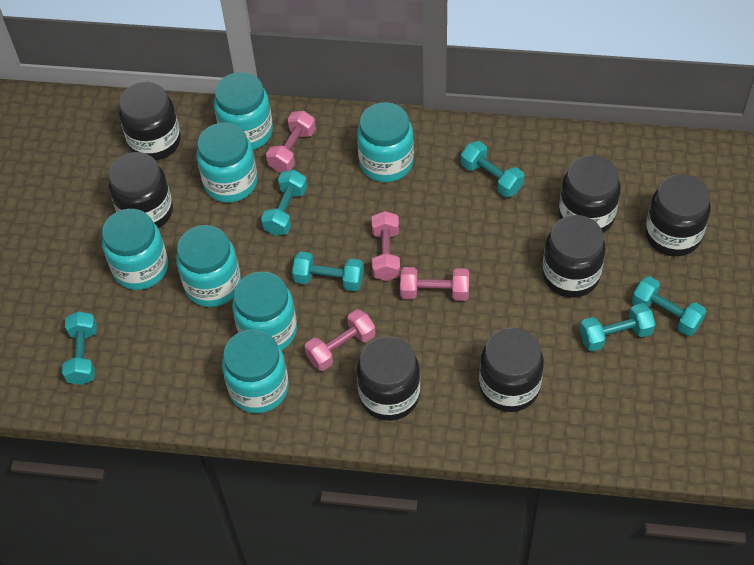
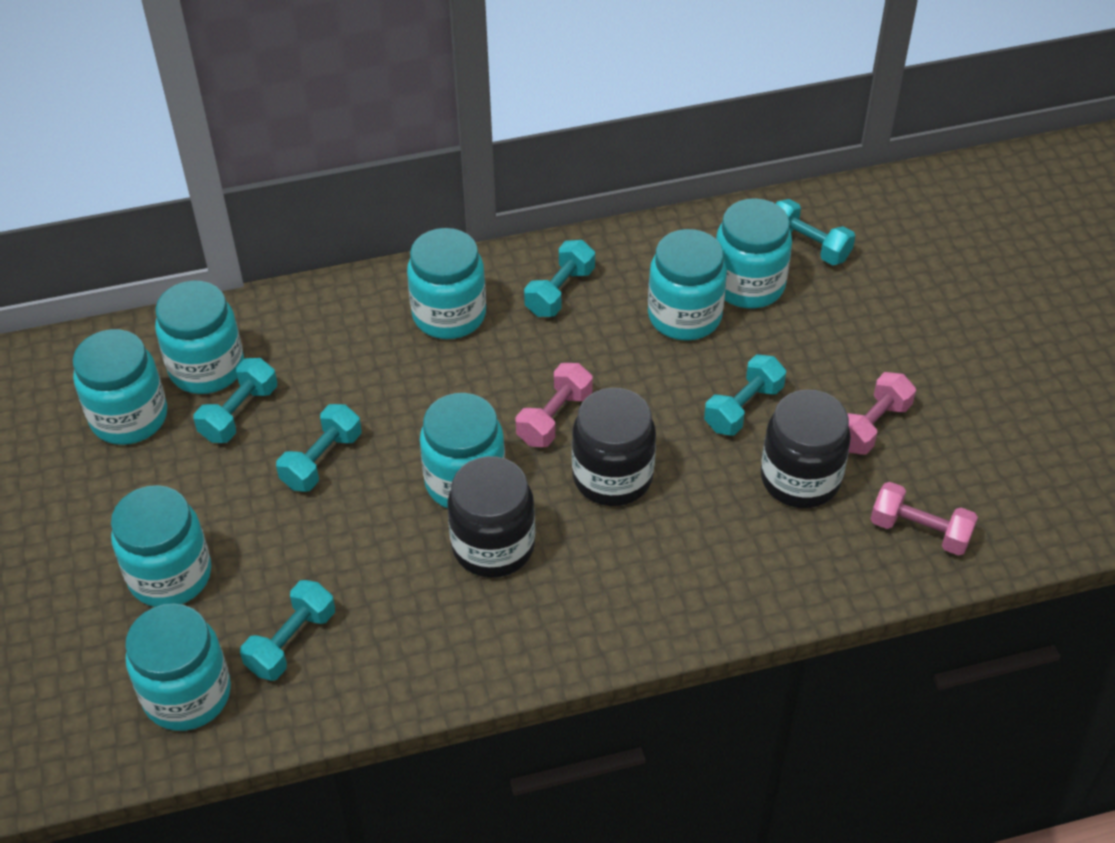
black jar: 7 -> 3
pink dumbbell: 4 -> 3
turquoise jar: 7 -> 8

